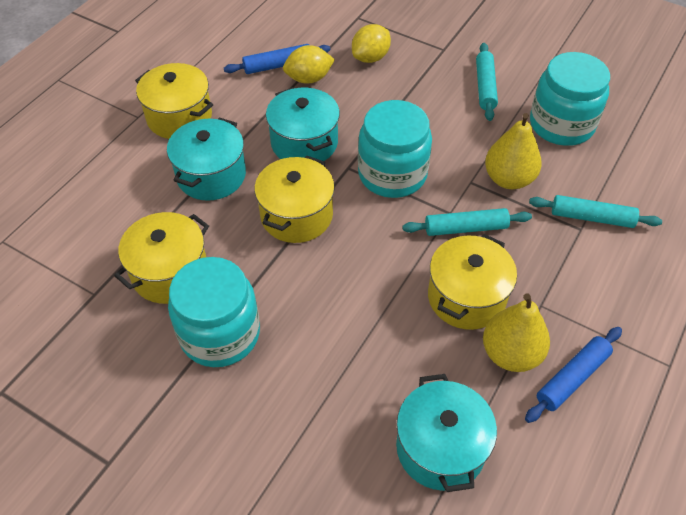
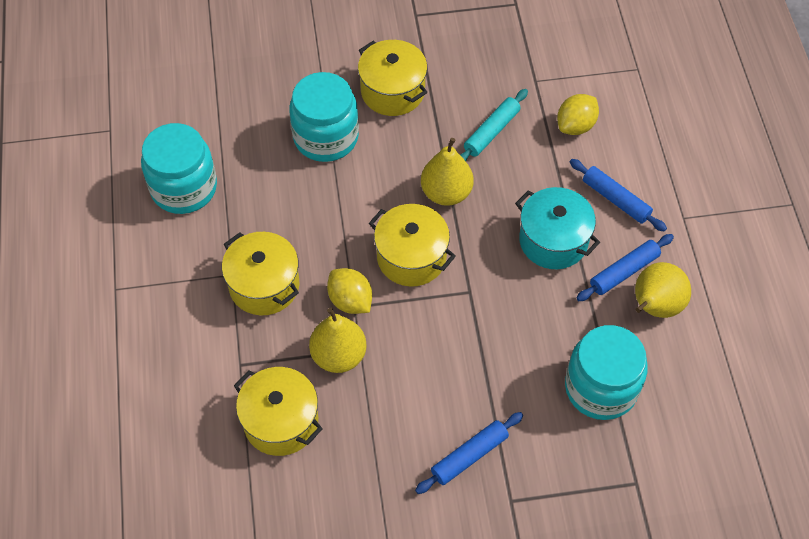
blue rolling pin: 2 -> 3
turquoise pot: 3 -> 1
turquoise rolling pin: 3 -> 1
yellow pear: 2 -> 3

